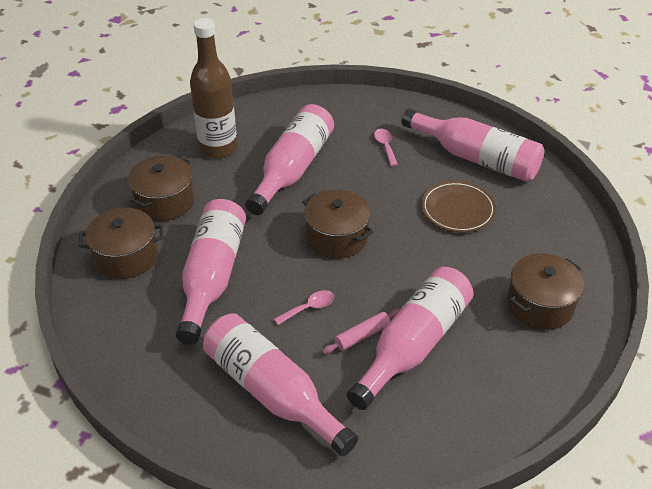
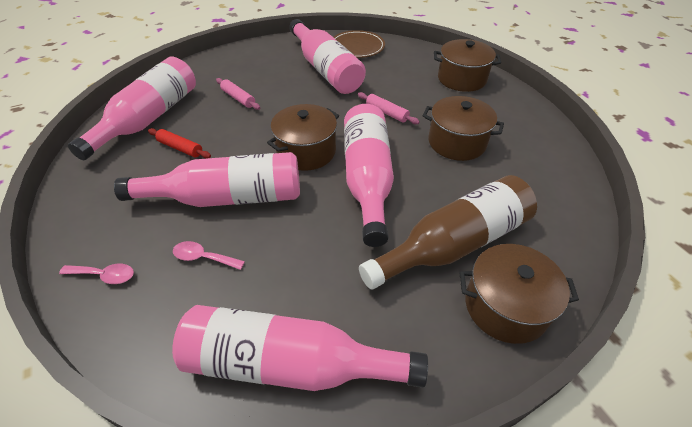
pink rolling pin: 1 -> 2
red rolling pin: 0 -> 1

